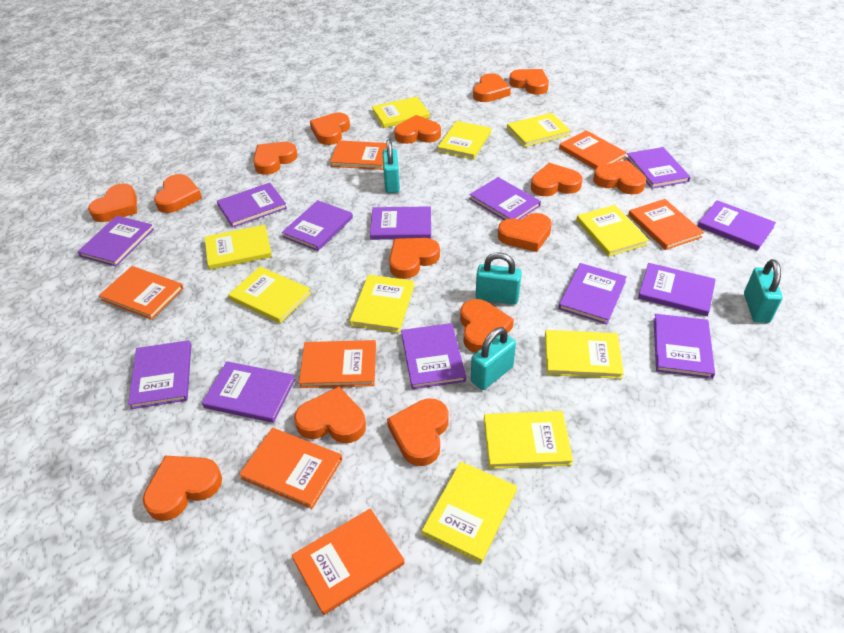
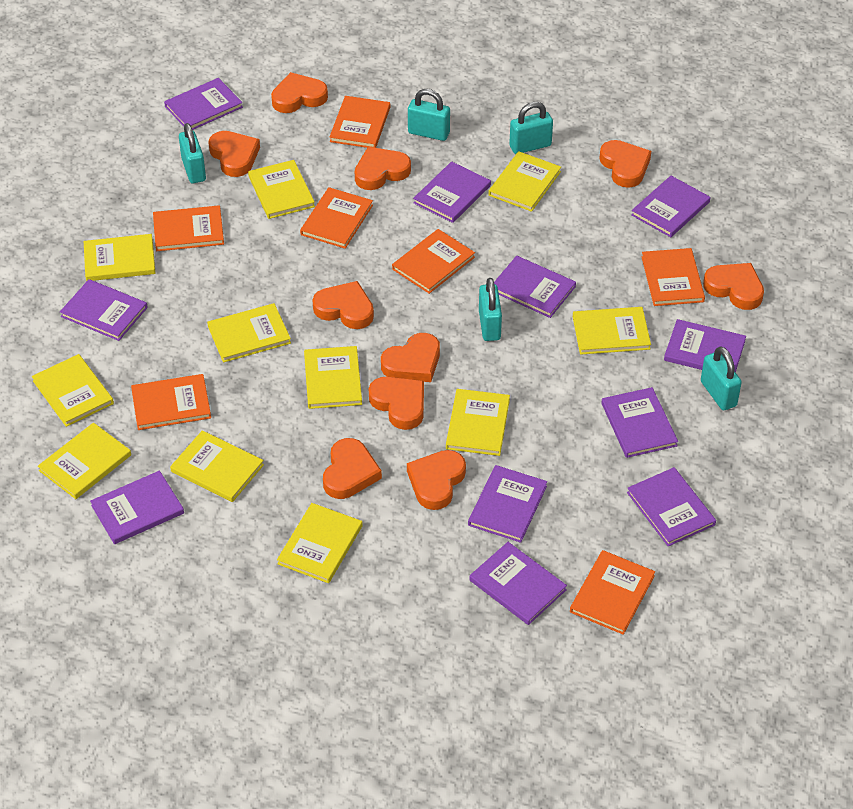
orange heart: 15 -> 10
purple book: 13 -> 11
turquoise padlock: 4 -> 5
yellow book: 10 -> 11

